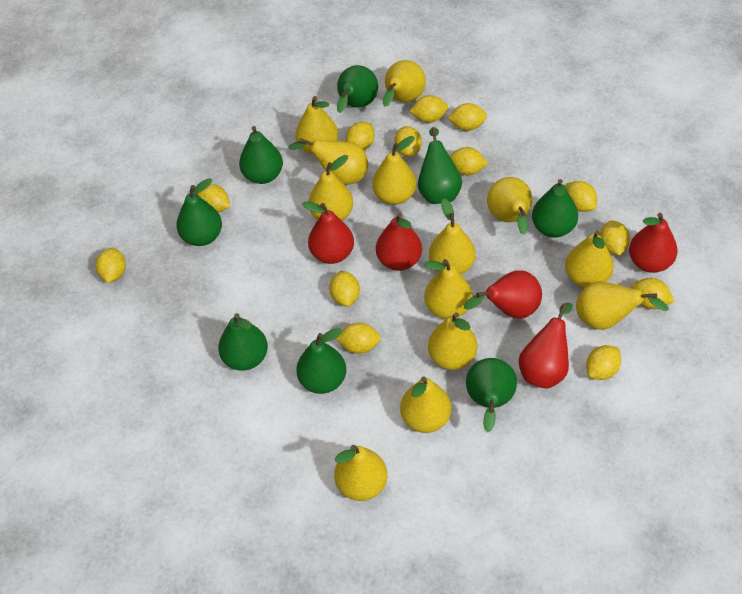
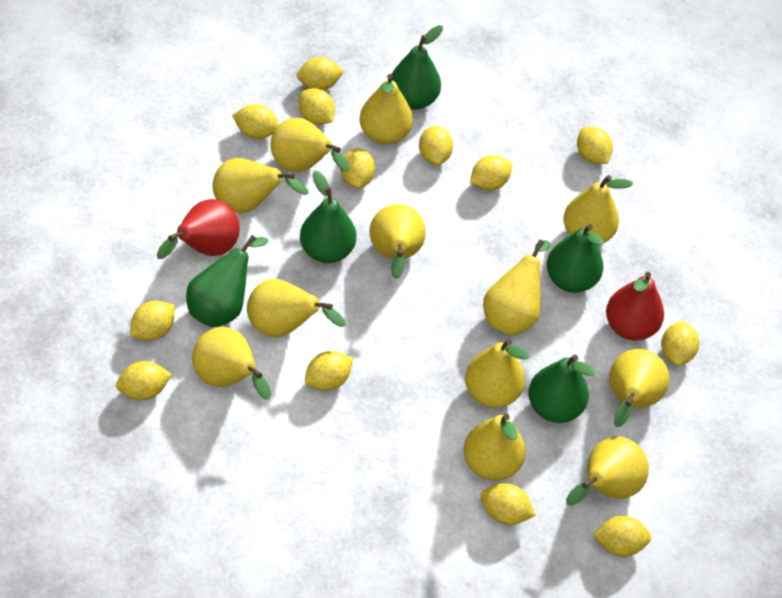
green pear: 8 -> 5
red pear: 5 -> 2
yellow pear: 13 -> 12

